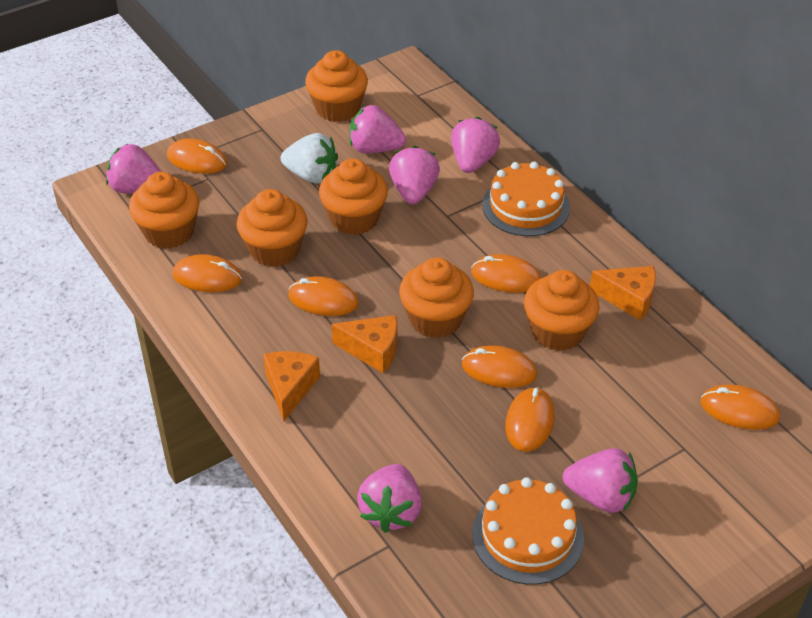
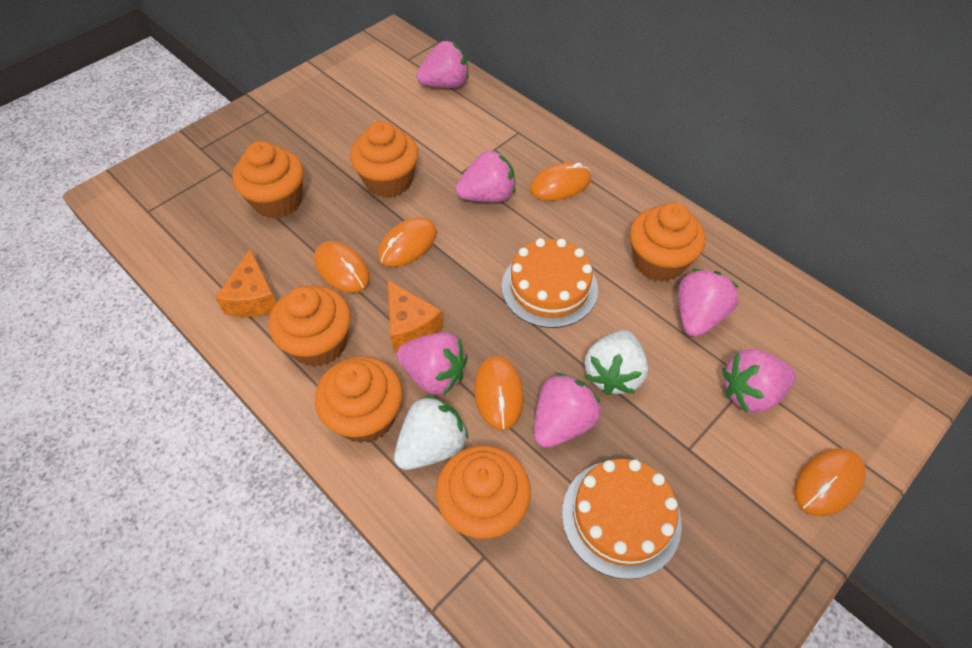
orange cheese: 3 -> 2
orange mouse: 7 -> 5
white strawberry: 1 -> 2

